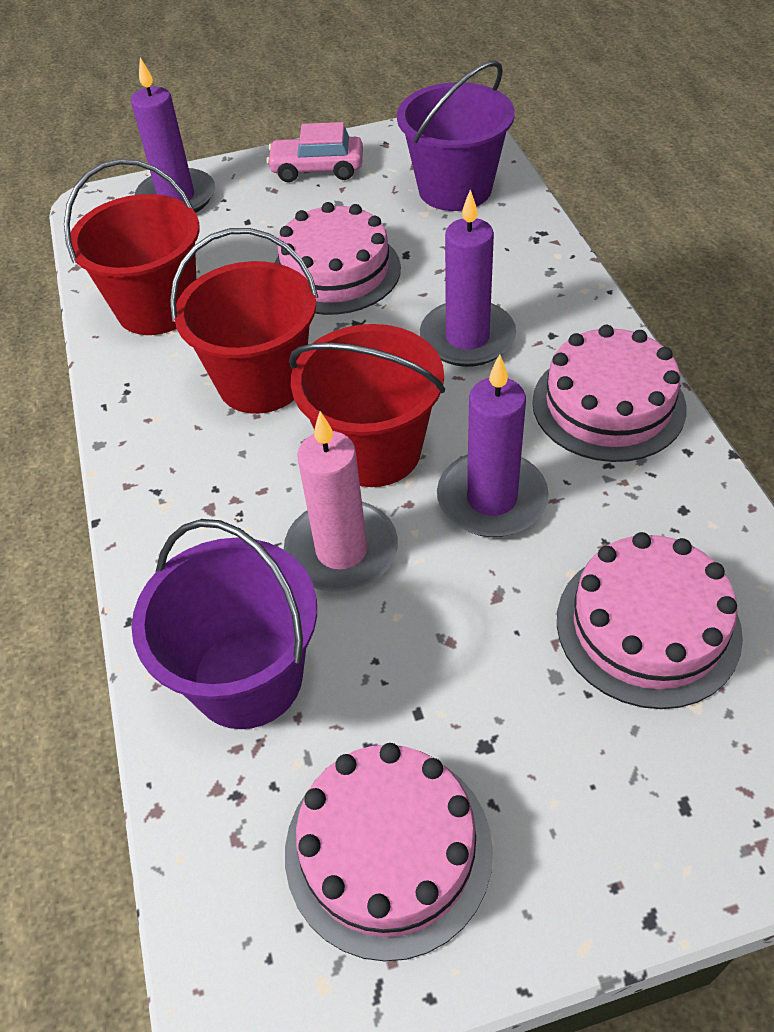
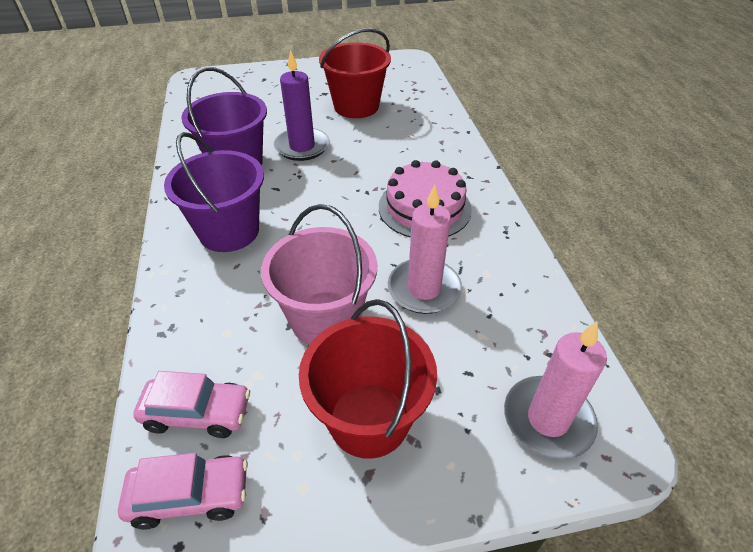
pink bucket: 0 -> 1
pink cake: 4 -> 1
pink candle: 1 -> 2
pink car: 1 -> 2
purple candle: 3 -> 1
red bucket: 3 -> 2

